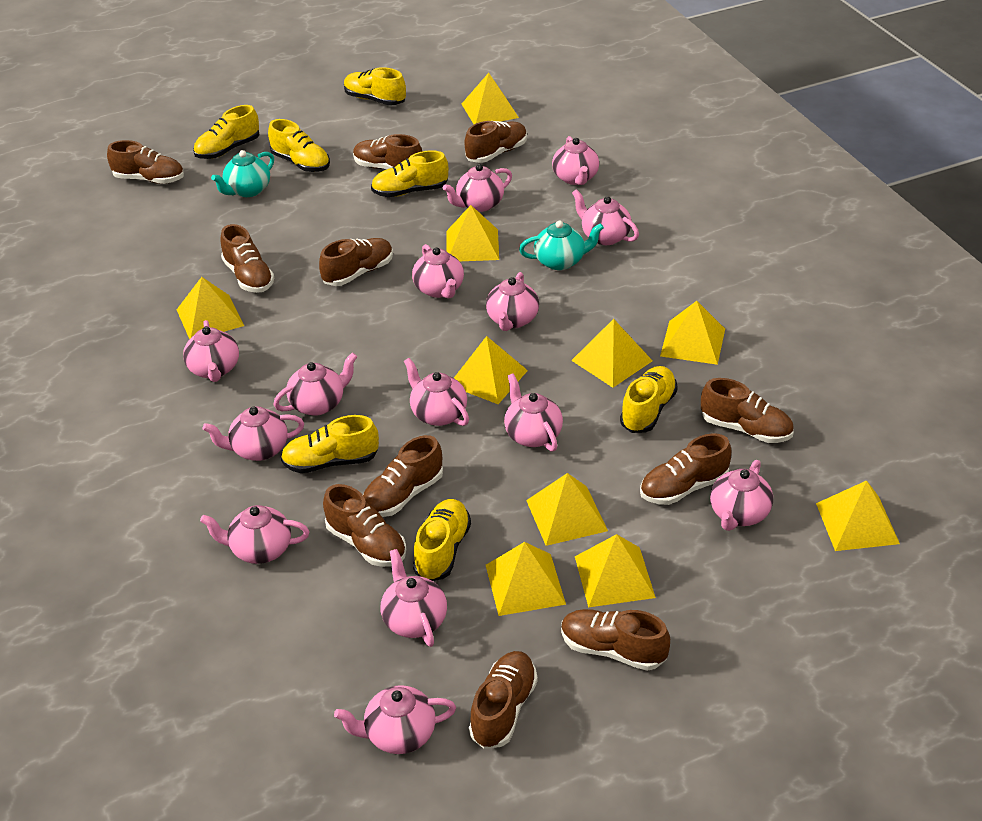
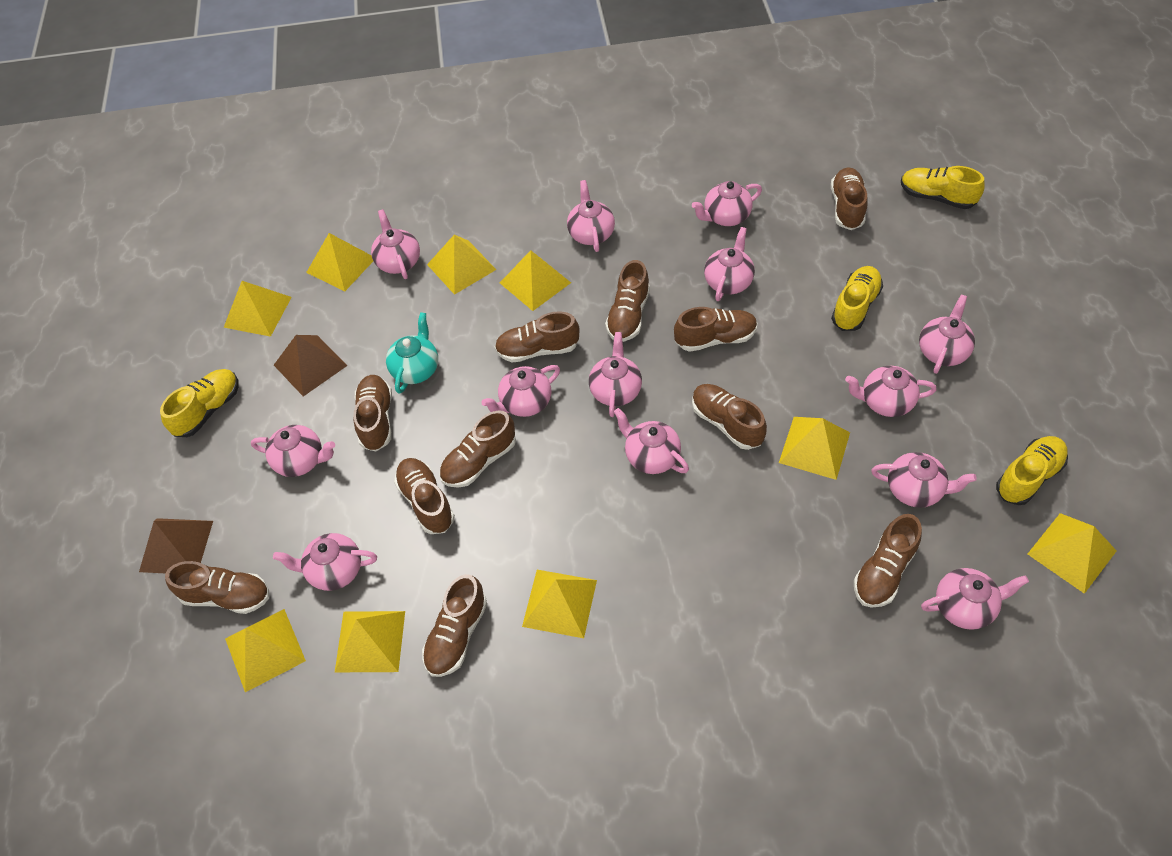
brown pyramid: 0 -> 2
pink teapot: 14 -> 13
turquoise teapot: 2 -> 1
yellow pyramid: 10 -> 9
yellow shoe: 7 -> 4

